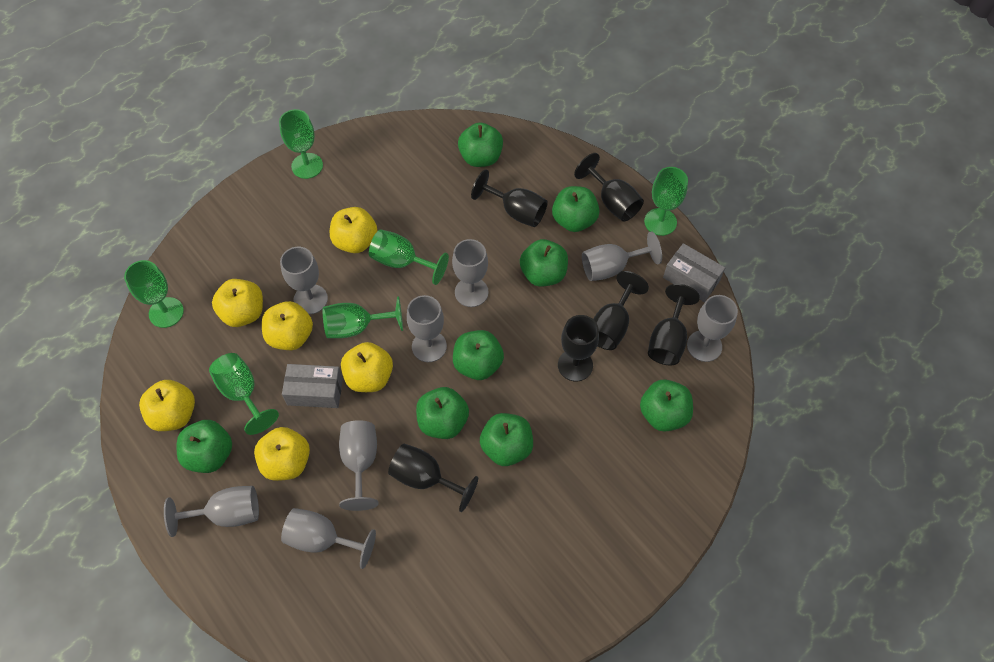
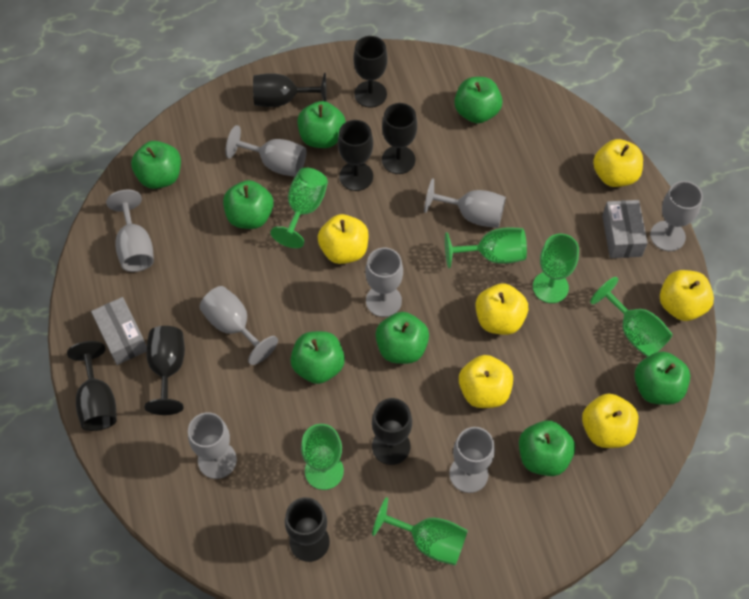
black goblet: 6 -> 8

